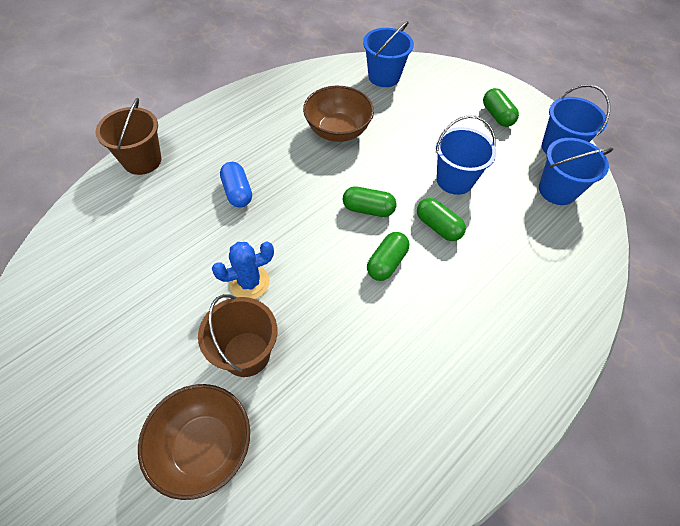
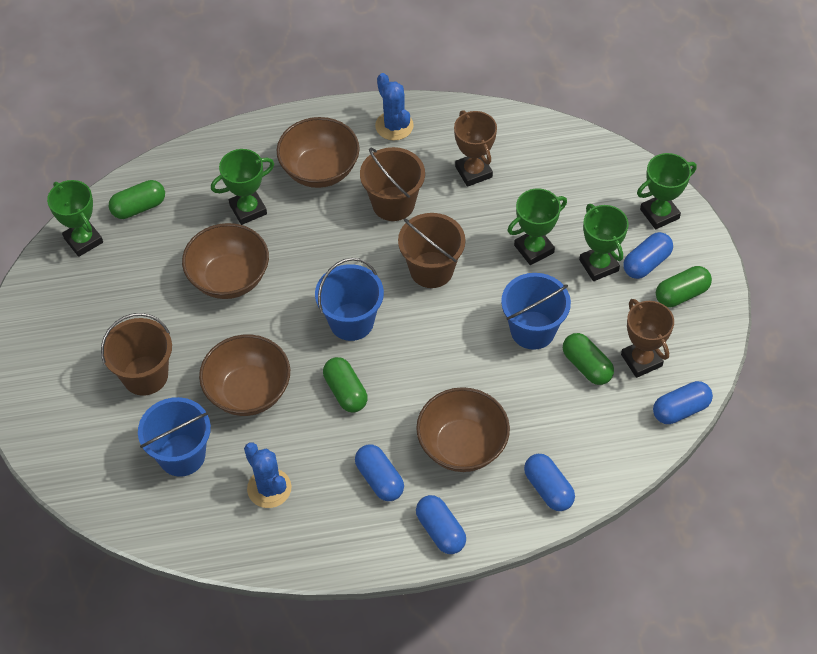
blue bucket: 4 -> 3
blue cactus: 1 -> 2
blue capsule: 1 -> 5
brown bowl: 2 -> 4
brown bucket: 2 -> 3
brown trophy: 0 -> 2
green trophy: 0 -> 5

